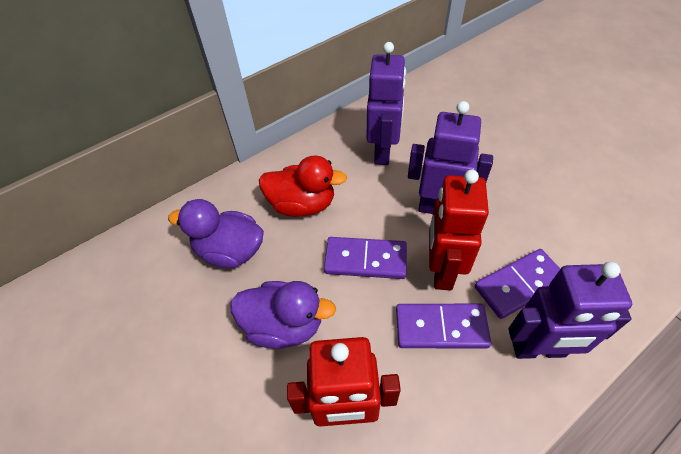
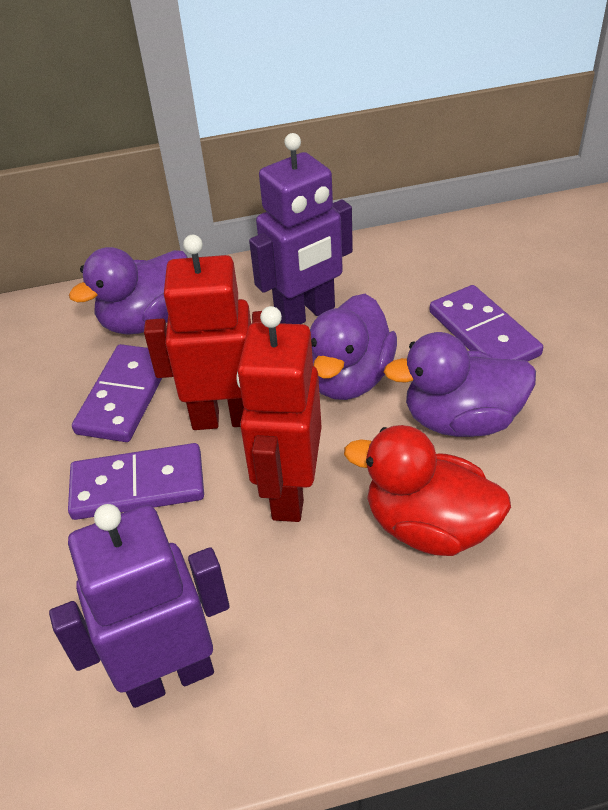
purple duck: 2 -> 3
purple robot: 3 -> 2

